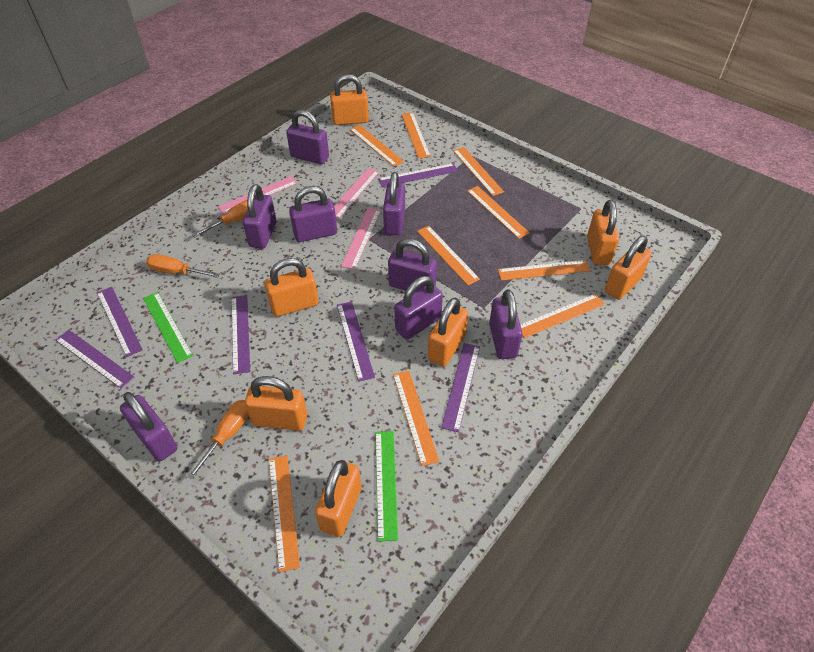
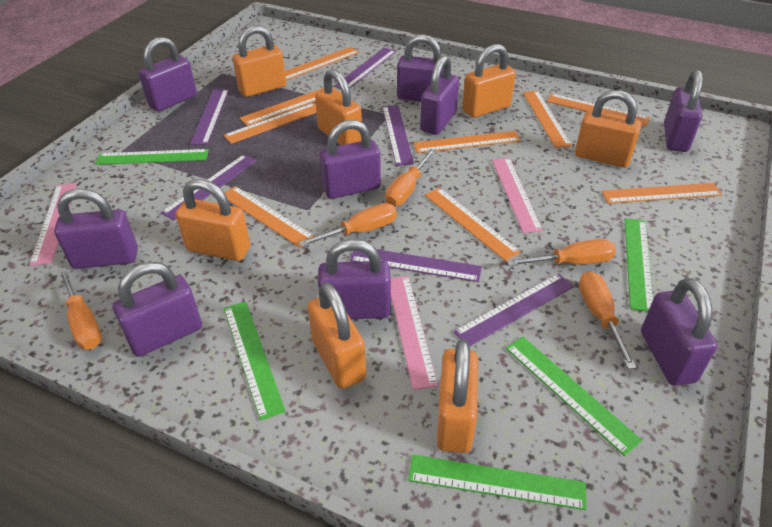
green ruler: 2 -> 5
orange screwdriver: 3 -> 5
purple padlock: 8 -> 9

